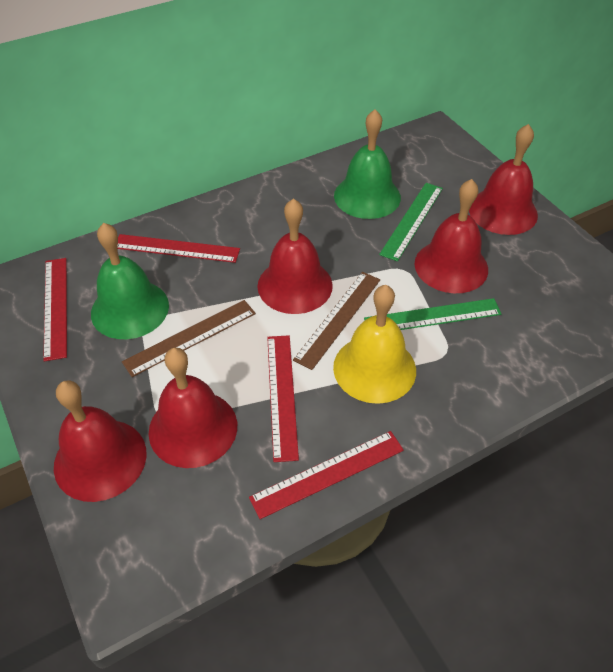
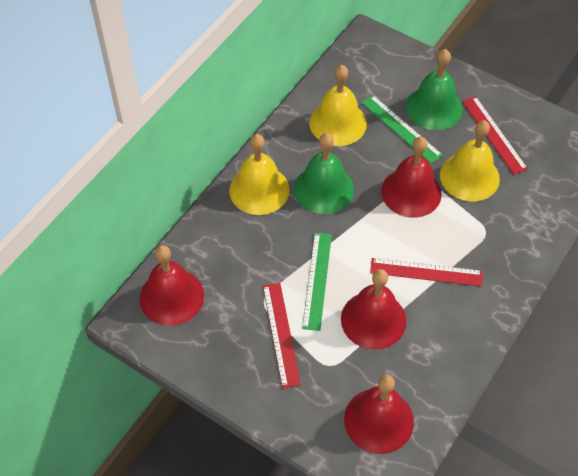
brown ruler: 2 -> 0
red bell: 5 -> 4
red ruler: 4 -> 3
yellow bell: 1 -> 3

